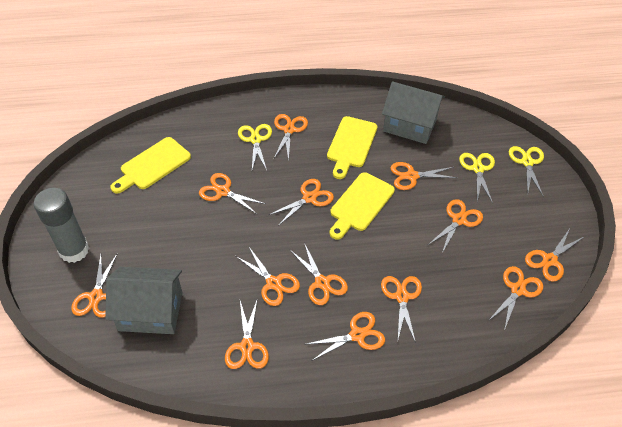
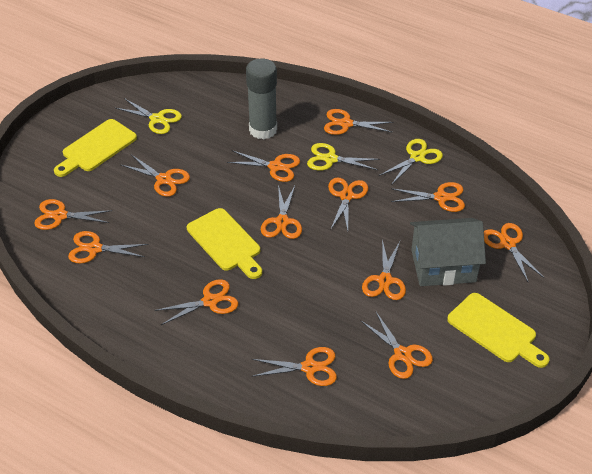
grey house: 2 -> 1

